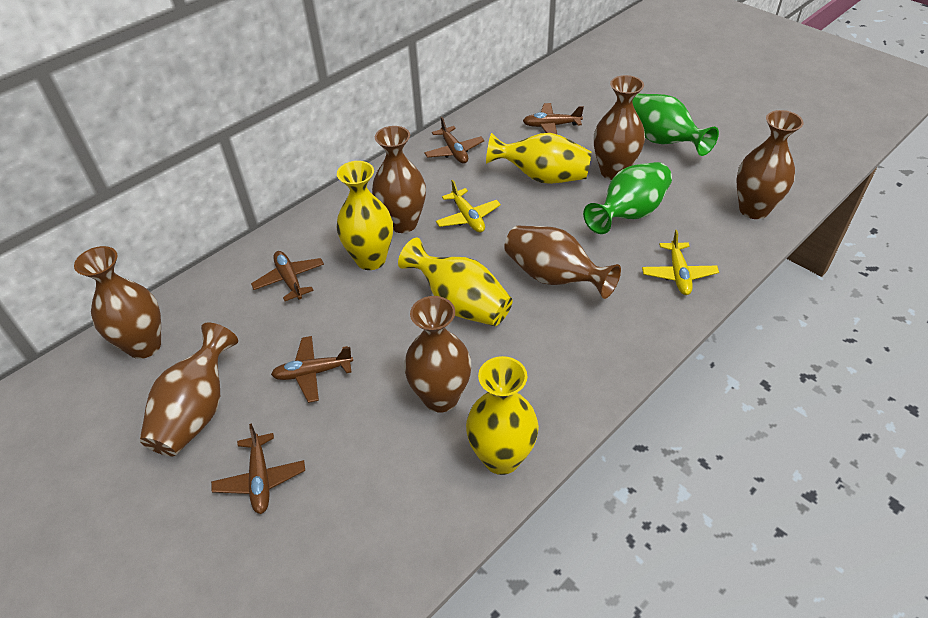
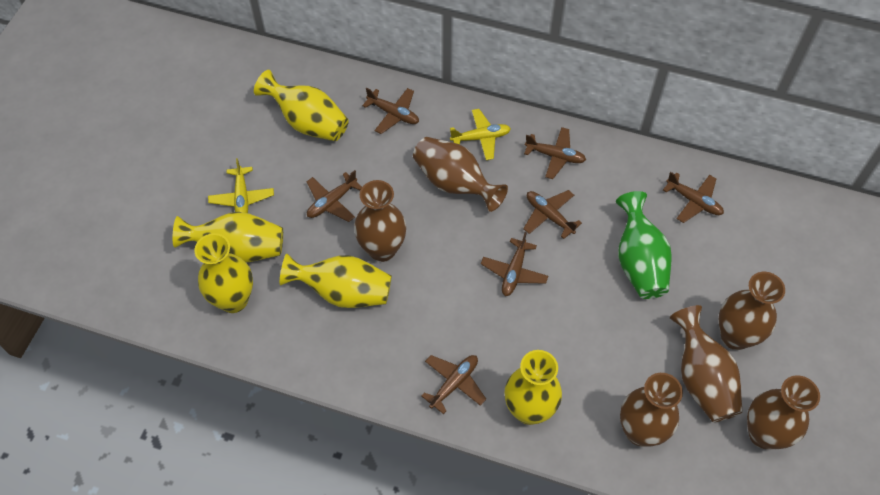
brown plane: 5 -> 7
brown vase: 7 -> 6
green vase: 2 -> 1
yellow vase: 4 -> 5

